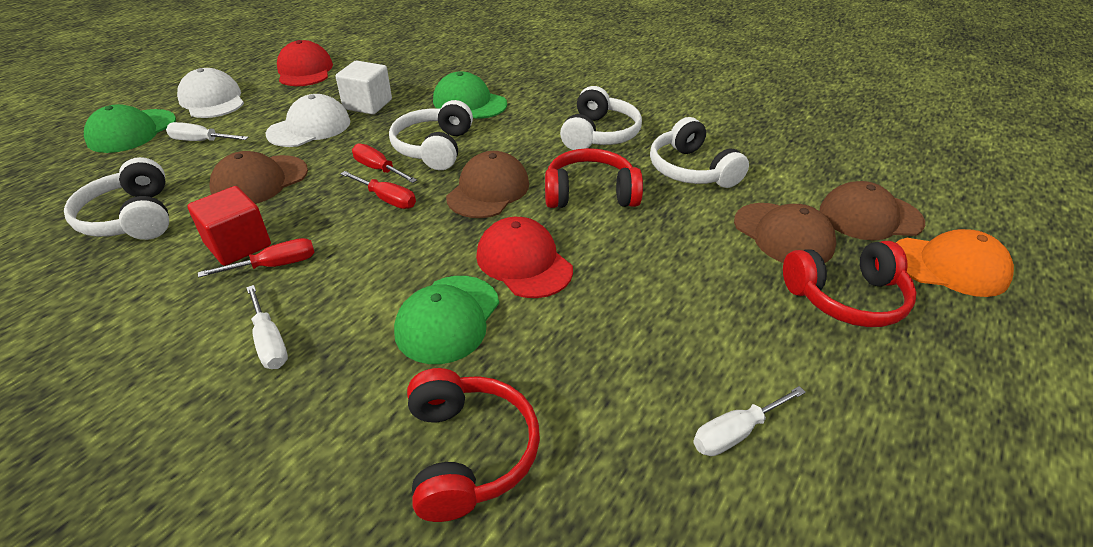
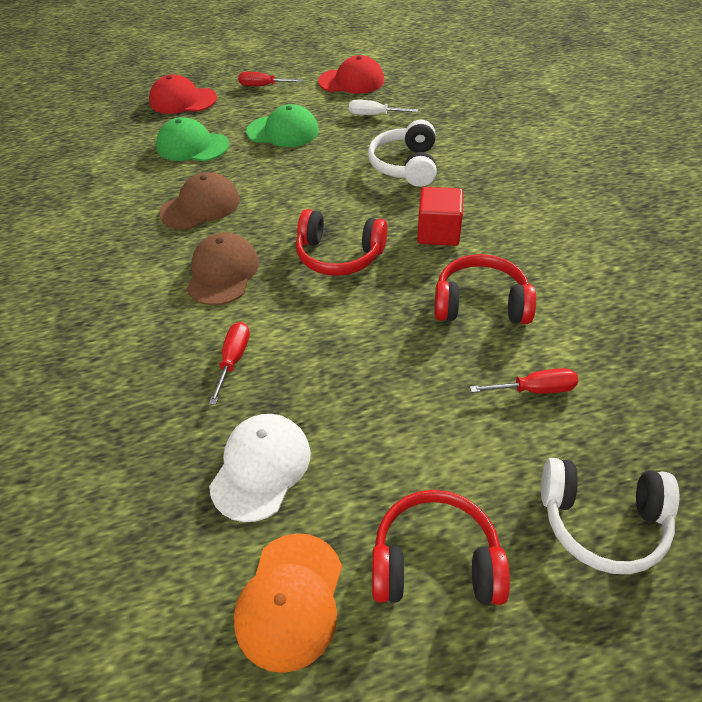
brown cap: 4 -> 2
green cap: 3 -> 2
white cap: 2 -> 1
white cube: 1 -> 0
white headphones: 4 -> 2
white screwdriver: 3 -> 1

